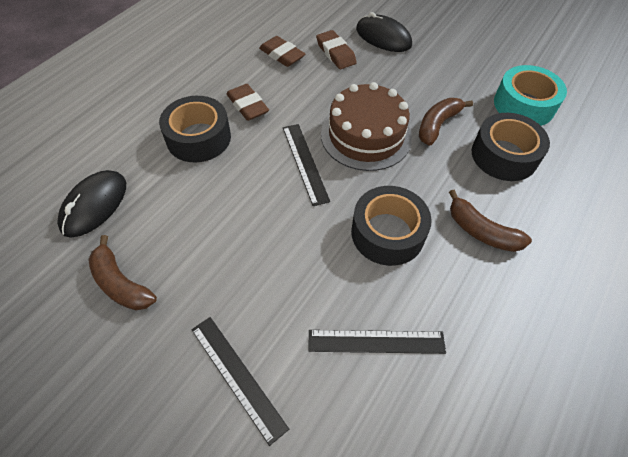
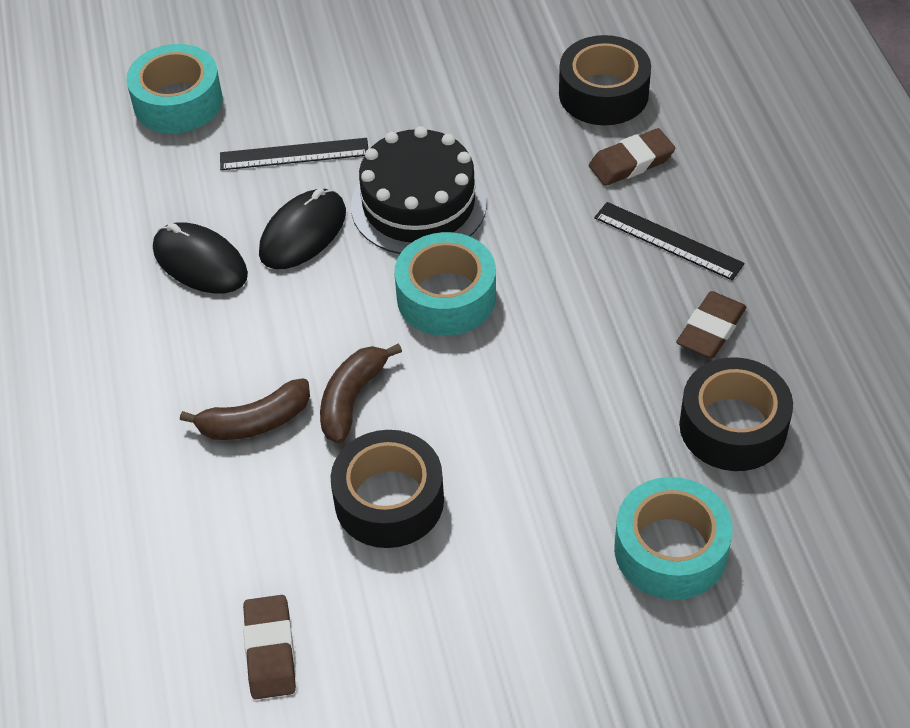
black cake: 0 -> 1
black ruler: 3 -> 2
brown banana: 3 -> 2
brown cake: 1 -> 0
turquoise tape: 1 -> 3

